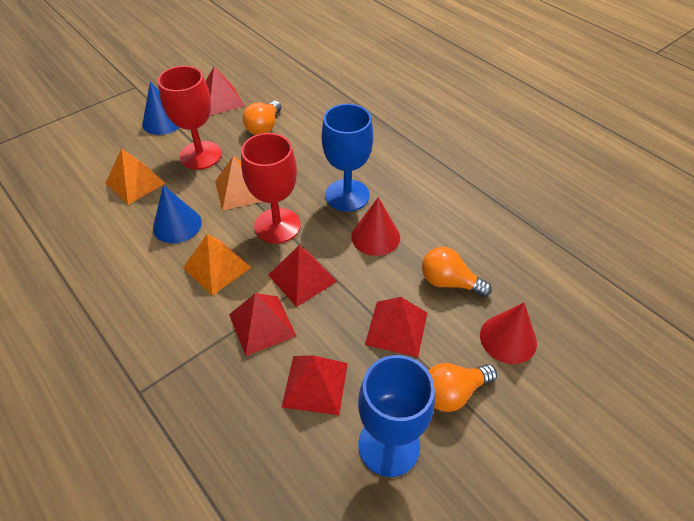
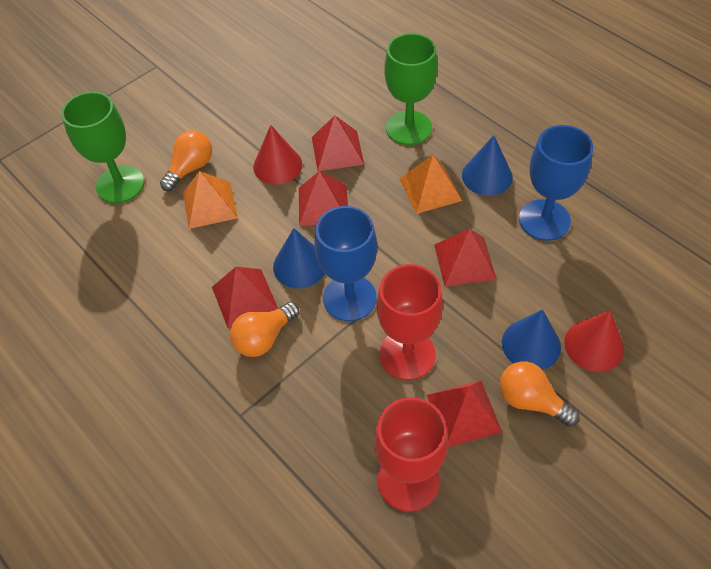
blue cone: 2 -> 3
green goblet: 0 -> 2
orange pyramid: 3 -> 2

